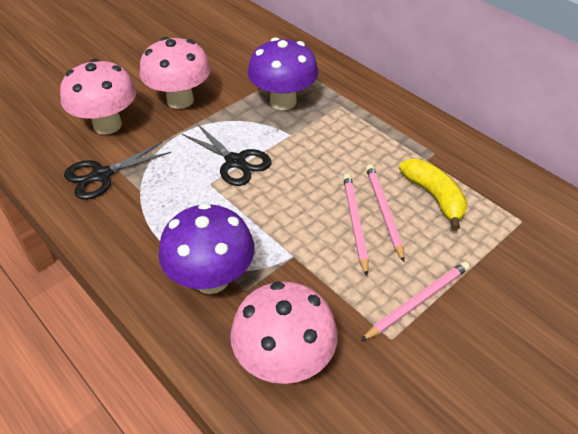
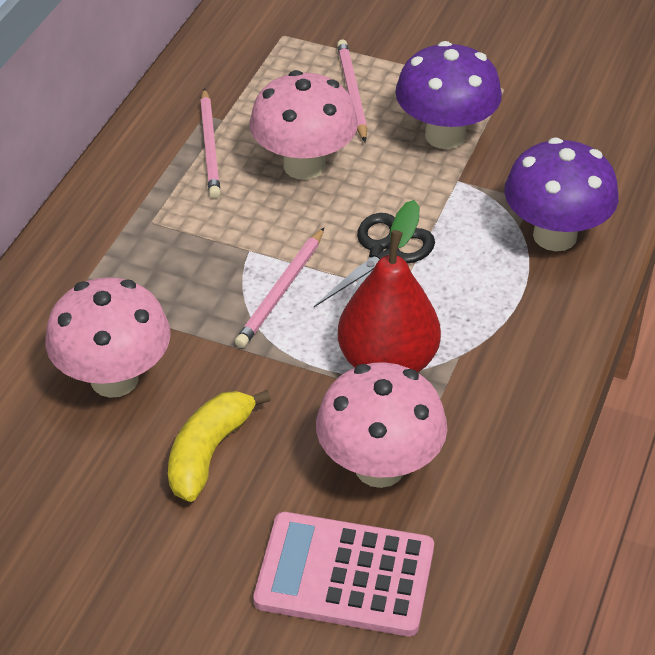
black scissors: 2 -> 1
pink calculator: 0 -> 1
red pear: 0 -> 1

